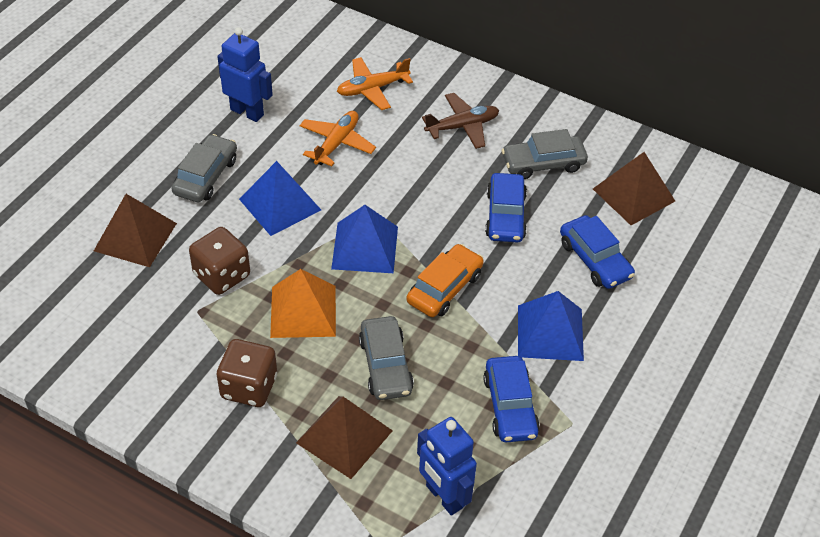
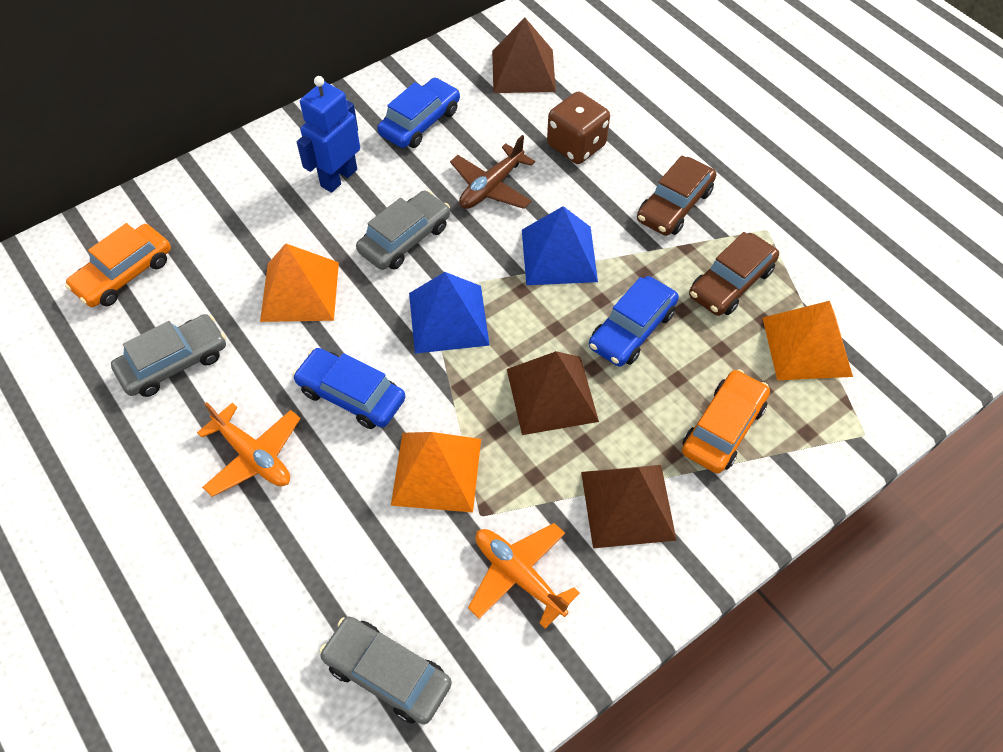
blue pyramid: 3 -> 2
blue robot: 2 -> 1
brown car: 0 -> 2
brown dice: 2 -> 1
orange car: 1 -> 2
orange pyramid: 1 -> 3

